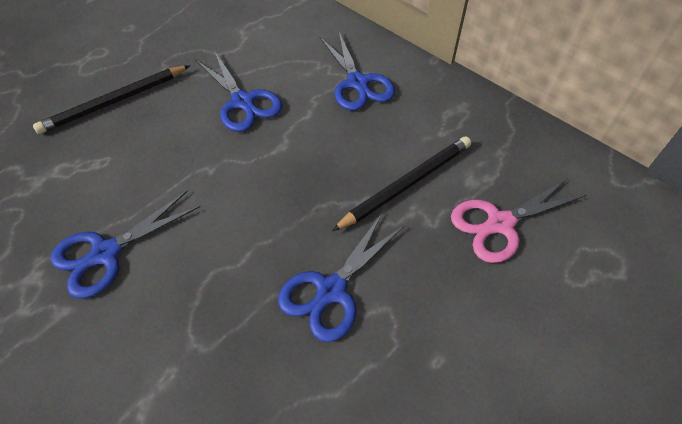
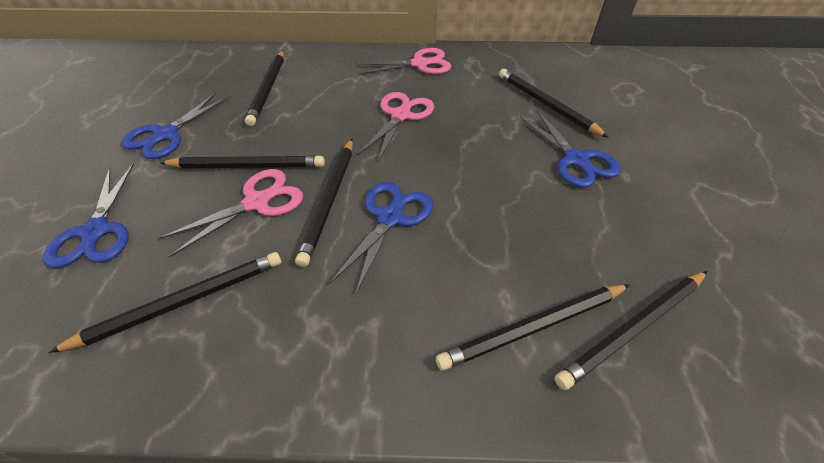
black pencil: 2 -> 7
pink scissors: 1 -> 3

